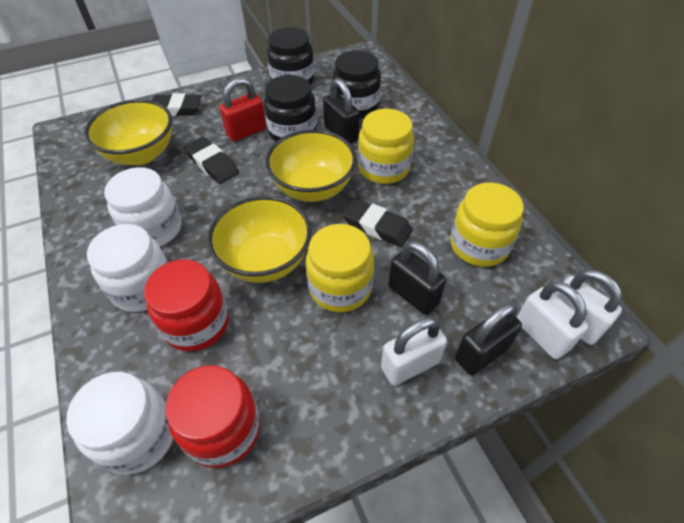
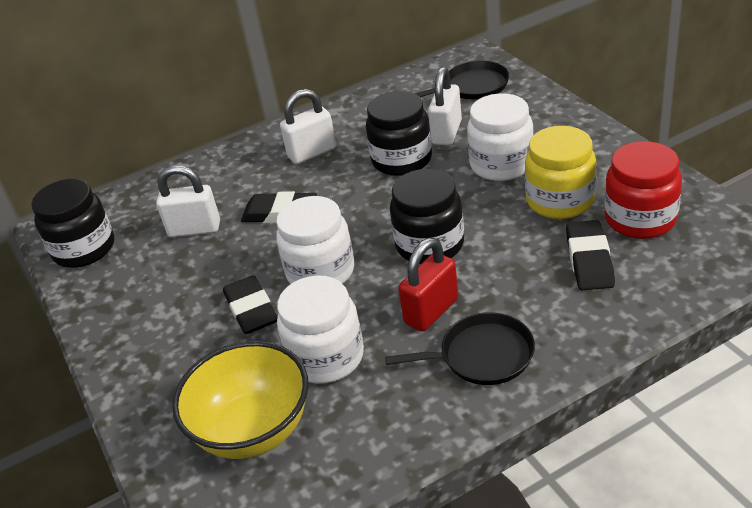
black padlock: 3 -> 0
black pan: 0 -> 2
red jar: 2 -> 1
yellow bowl: 3 -> 1
yellow jar: 3 -> 1

